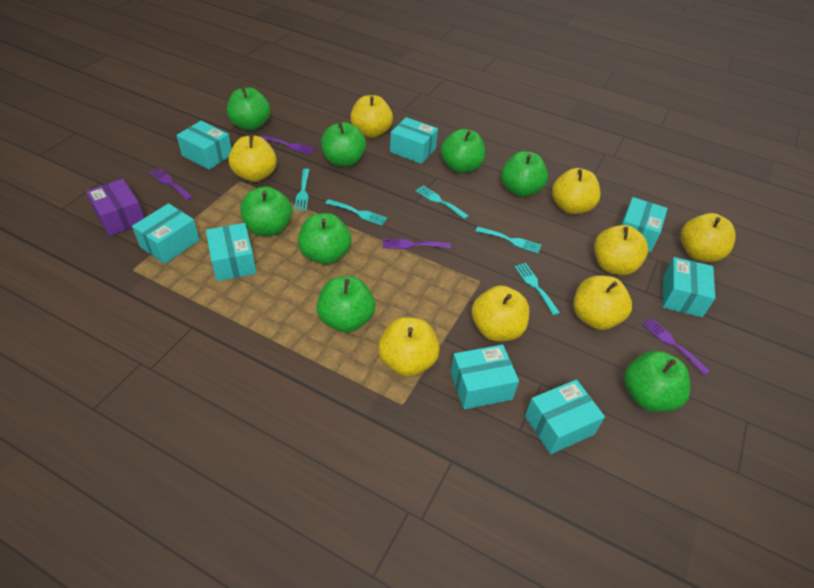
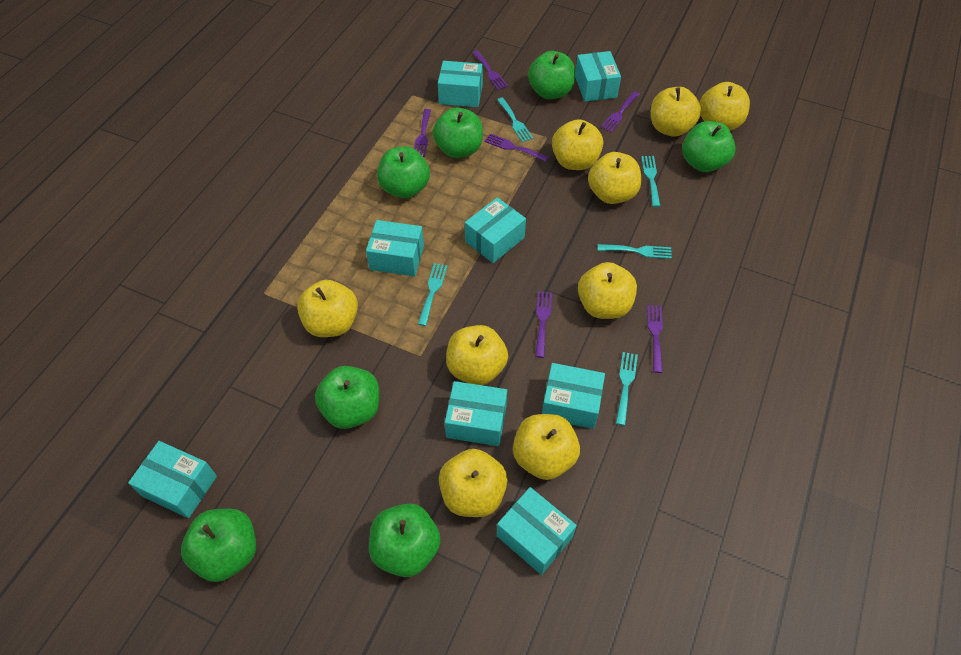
green apple: 8 -> 7
purple box: 1 -> 0
purple fork: 4 -> 6
yellow apple: 8 -> 9

